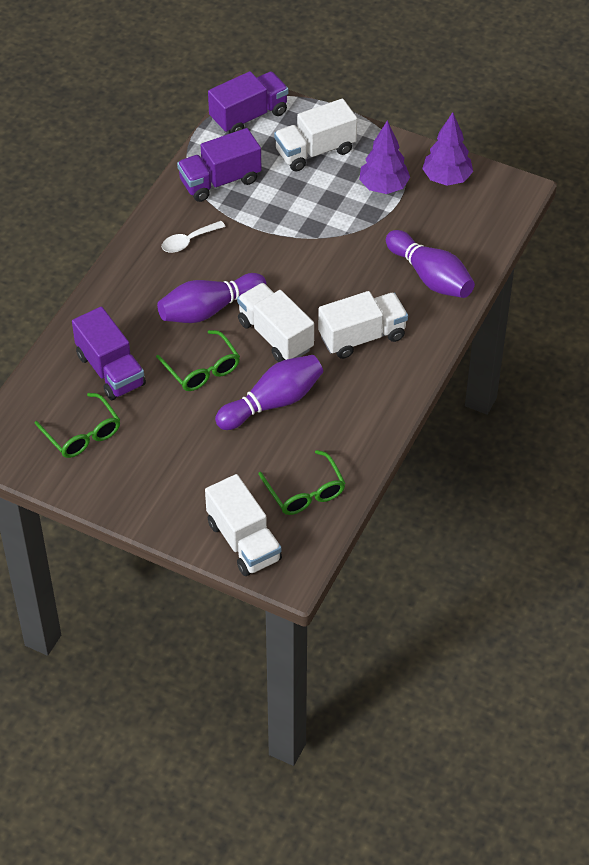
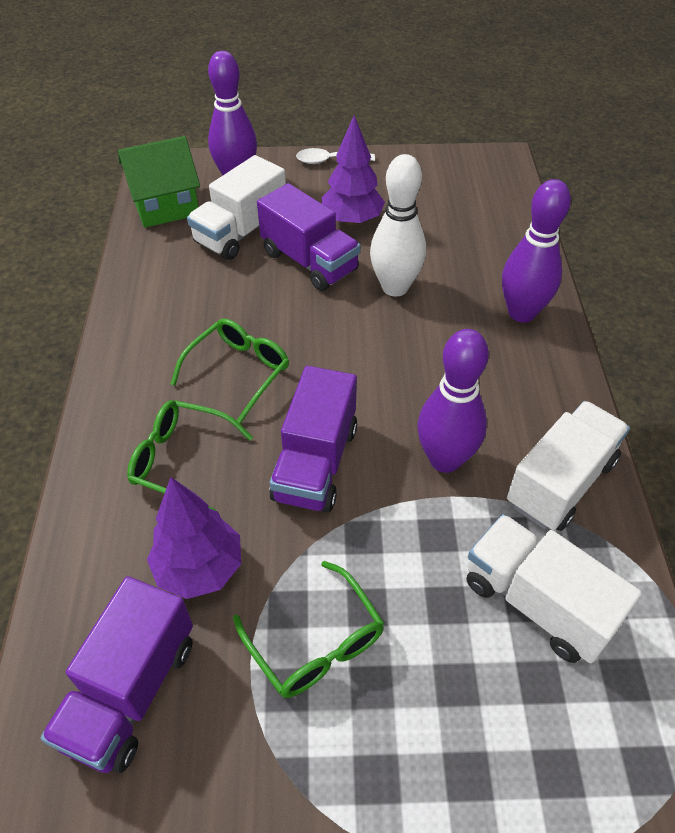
green house: 0 -> 1
white bowling pin: 0 -> 1
white truck: 4 -> 3

